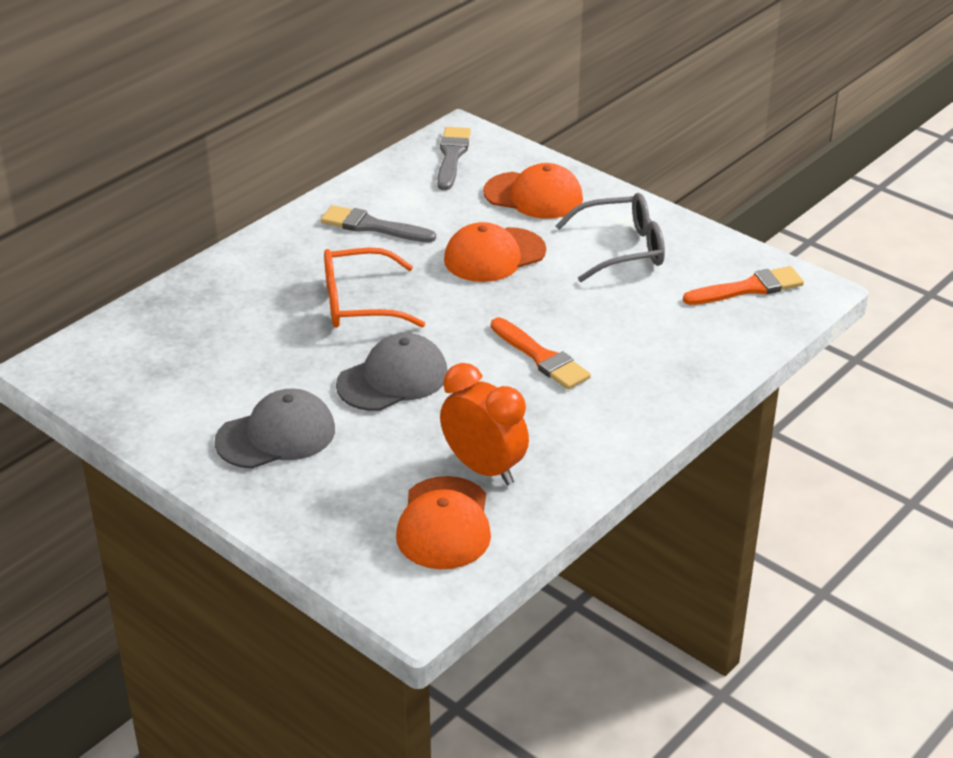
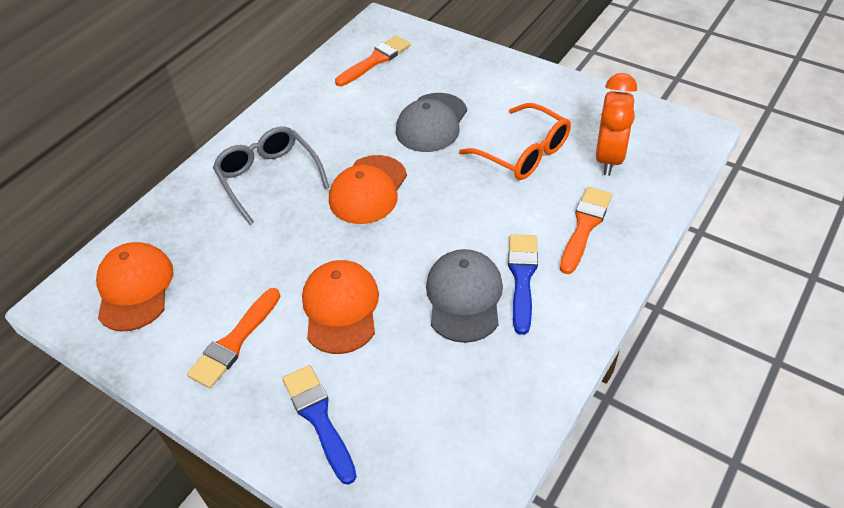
blue brush: 0 -> 2
grey brush: 2 -> 0
orange brush: 2 -> 3

